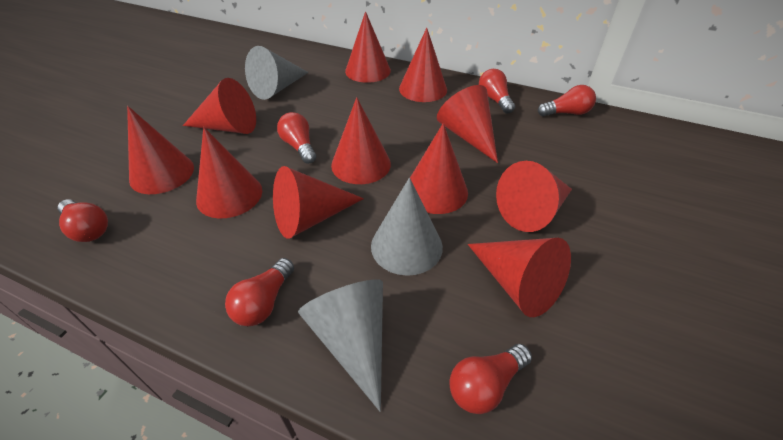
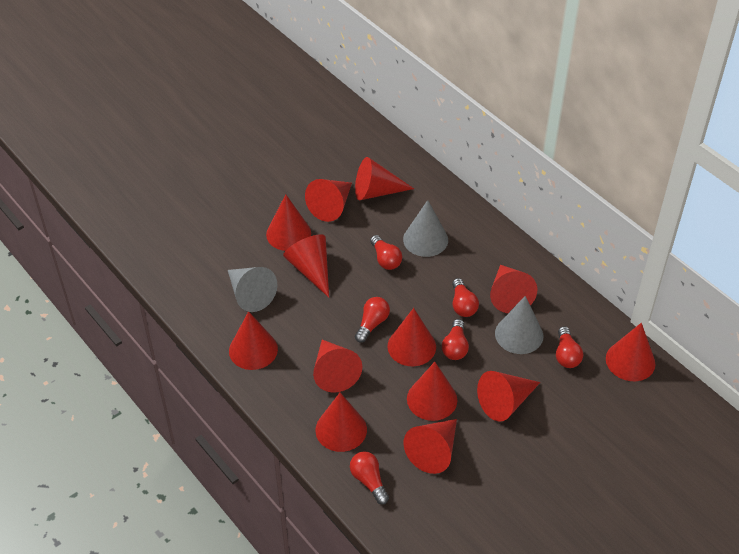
red cone: 11 -> 13

